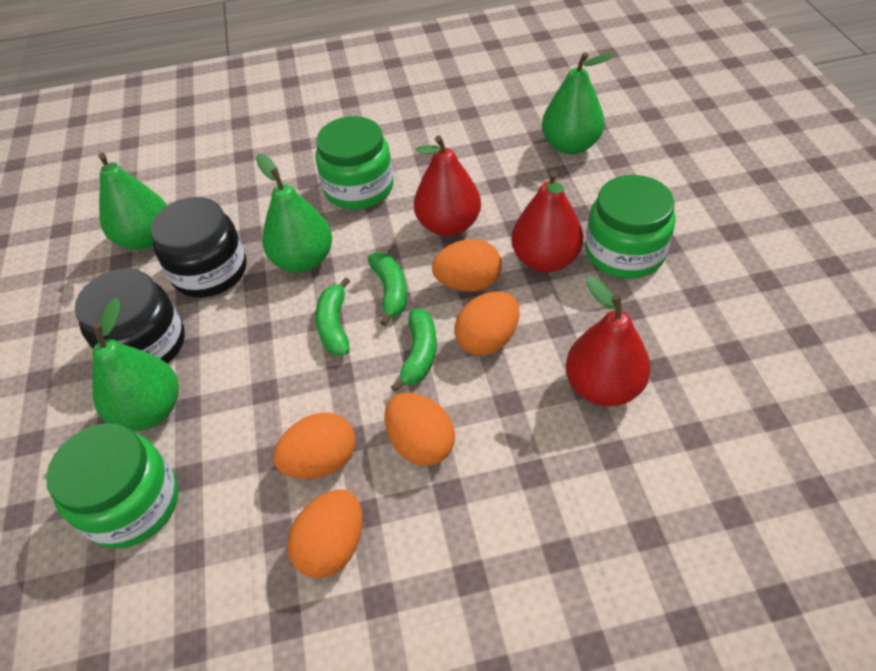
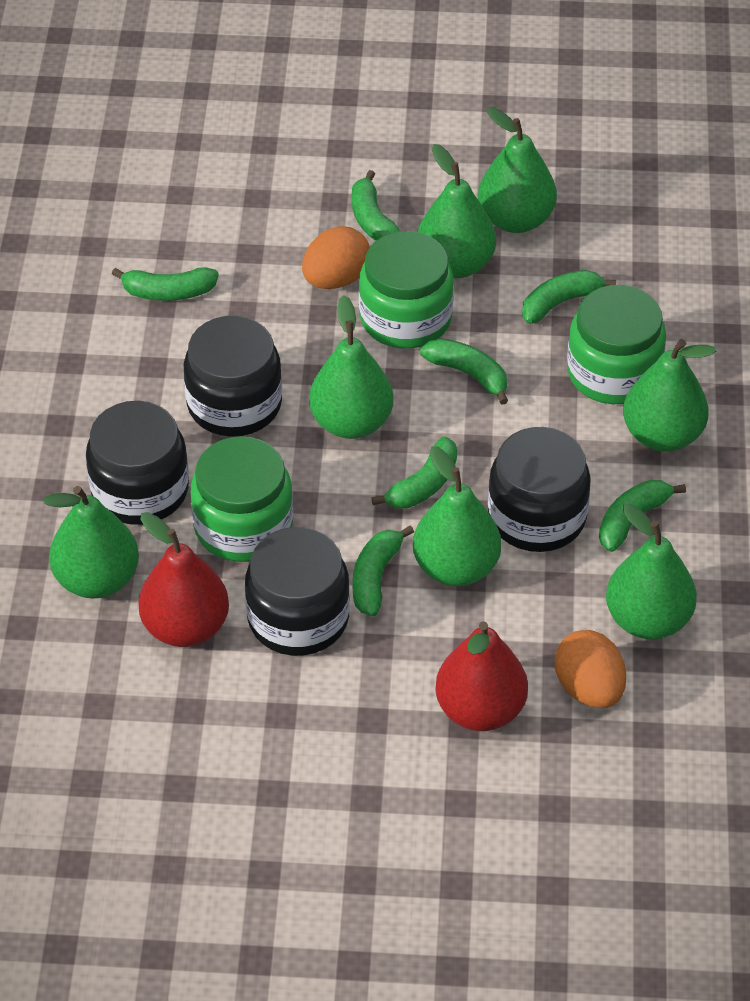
black jar: 2 -> 4
green banana: 3 -> 7
green pear: 4 -> 7
orange egg: 5 -> 2
red pear: 3 -> 2

